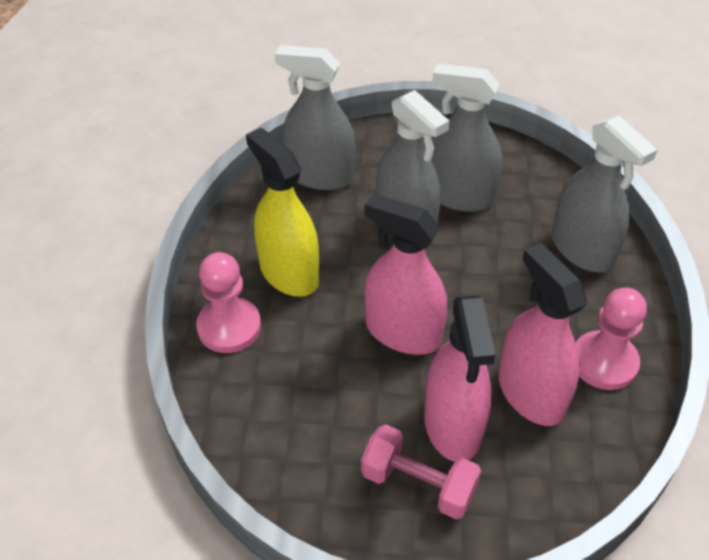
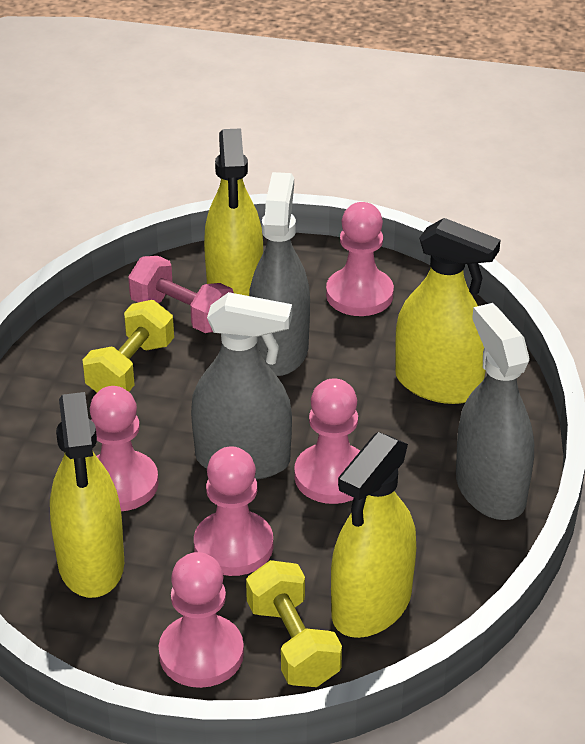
grey spray bottle: 4 -> 3
pink pawn: 2 -> 5
pink spray bottle: 3 -> 0
yellow dumbbell: 0 -> 2
yellow spray bottle: 1 -> 4

